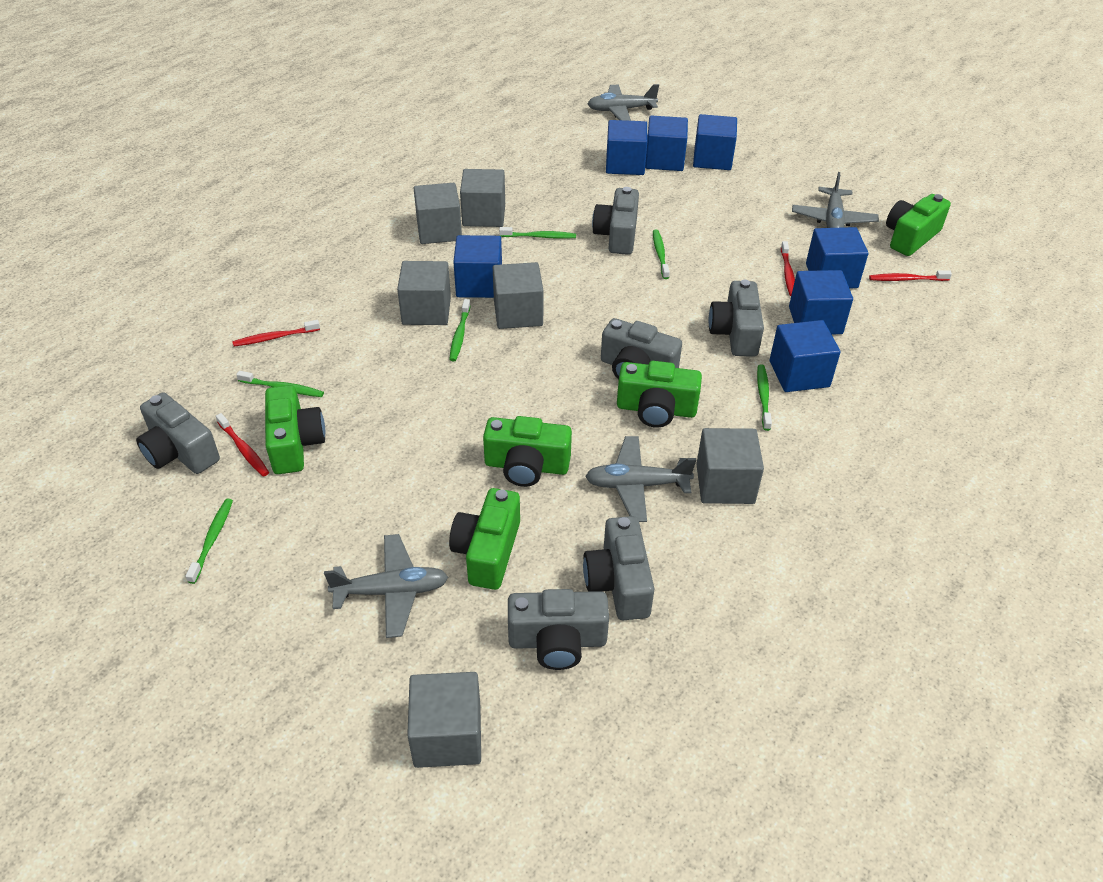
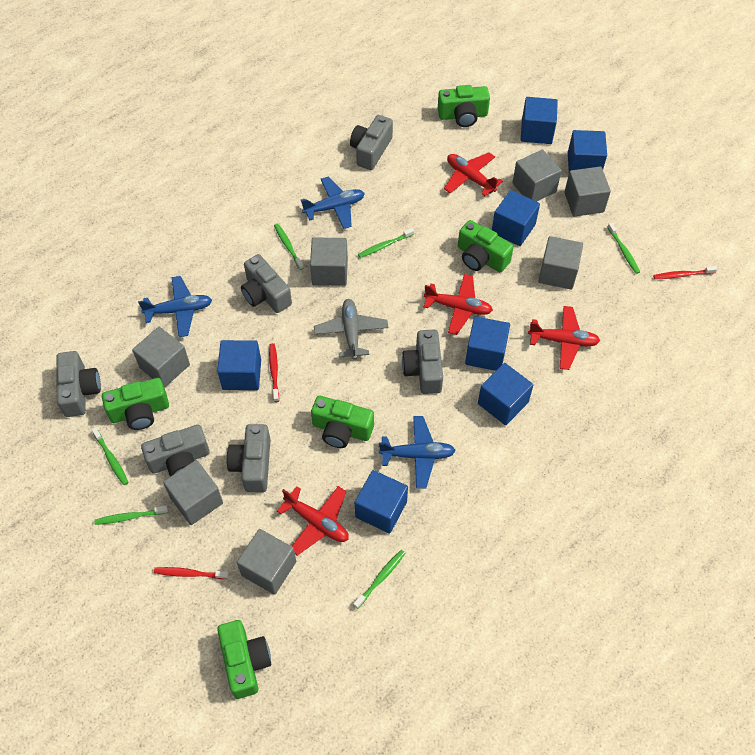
blue plane: 0 -> 3
grey cube: 6 -> 7
grey plane: 4 -> 1
red plane: 0 -> 4
red toothbrush: 4 -> 3

